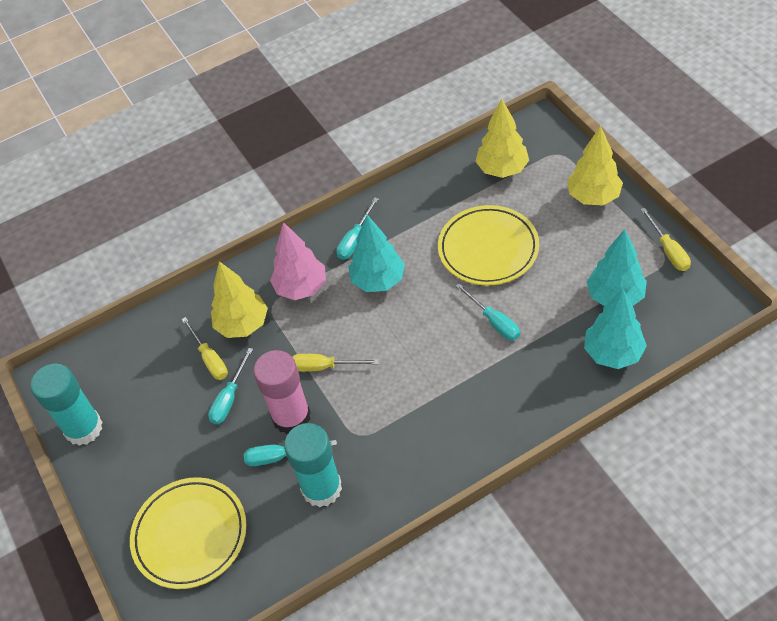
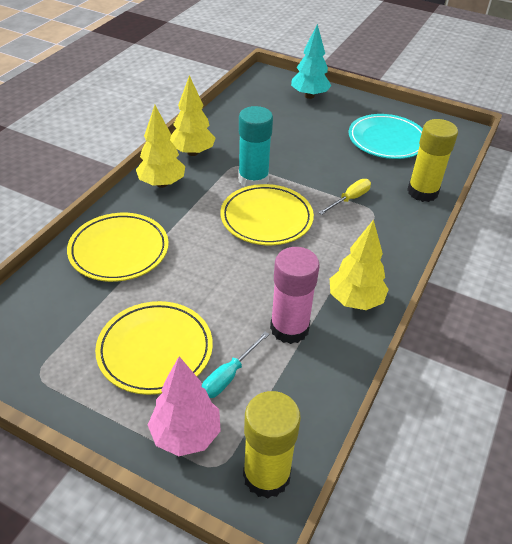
turquoise glue stick: 2 -> 1
turquoise plate: 0 -> 1
turquoise screwdriver: 4 -> 1
turquoise tree: 3 -> 1
yellow glue stick: 0 -> 2
yellow plate: 2 -> 3
yellow screwdriver: 3 -> 1

